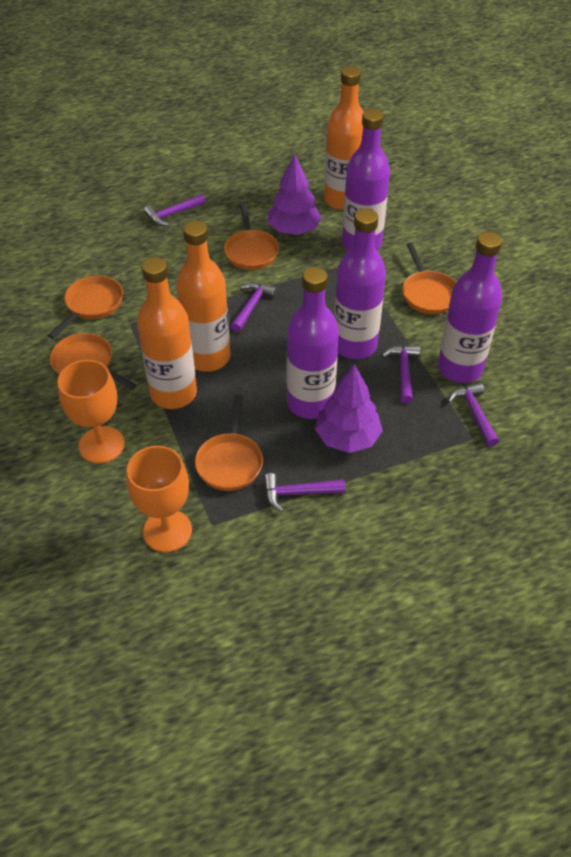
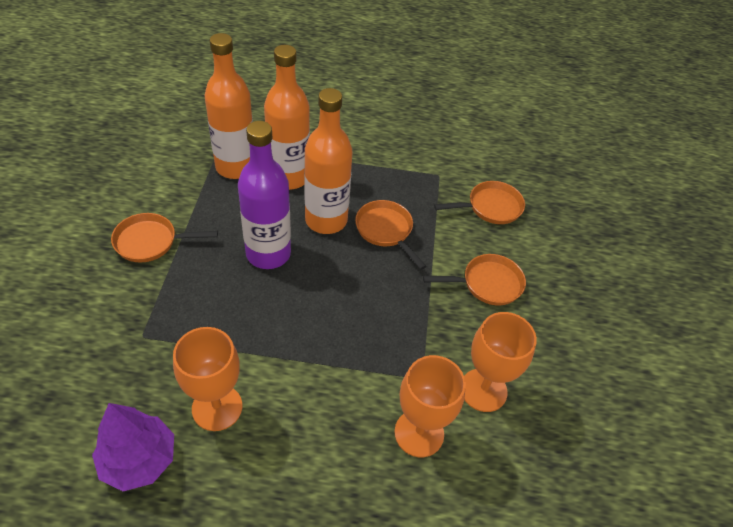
orange goblet: 2 -> 3
orange pan: 5 -> 4
purple bottle: 4 -> 1
purple hammer: 5 -> 0
purple tree: 2 -> 1

